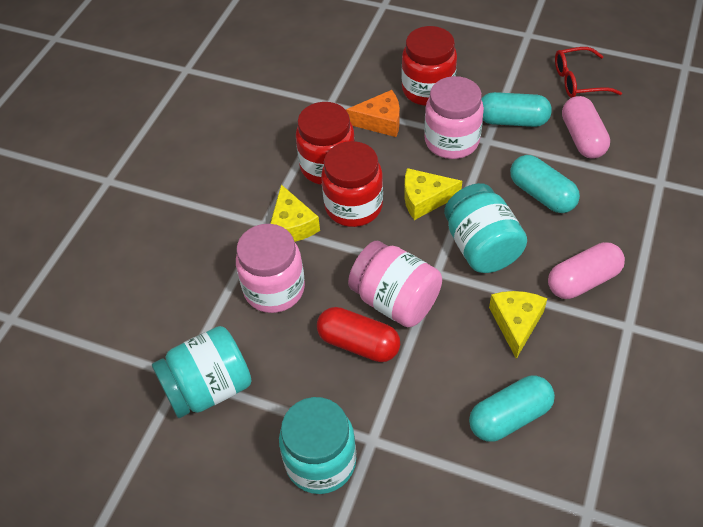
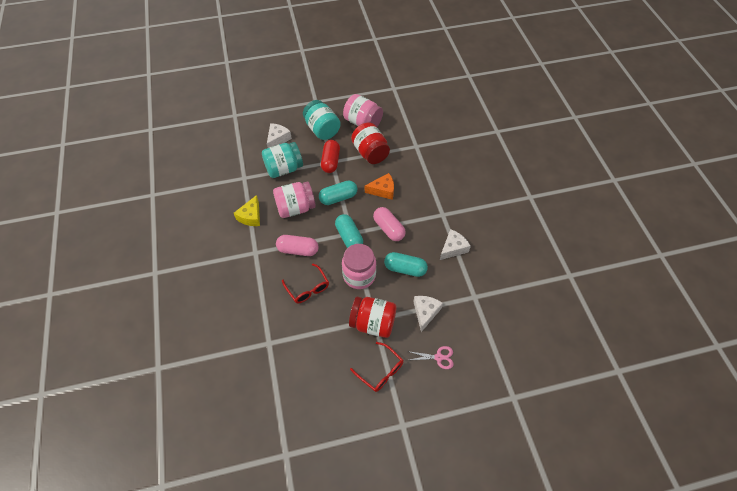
pink scissors: 0 -> 1
red glasses: 1 -> 2
red jar: 3 -> 2
turquoise jar: 3 -> 2
white cheese: 0 -> 3
yellow cheese: 3 -> 1

